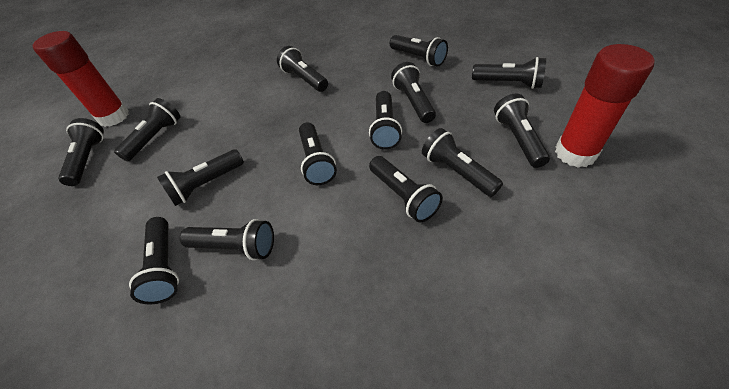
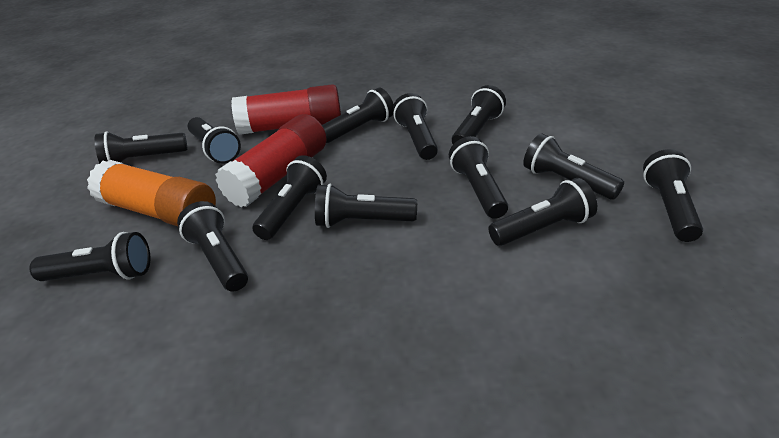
black flashlight: 14 -> 13
orange glue stick: 0 -> 1

